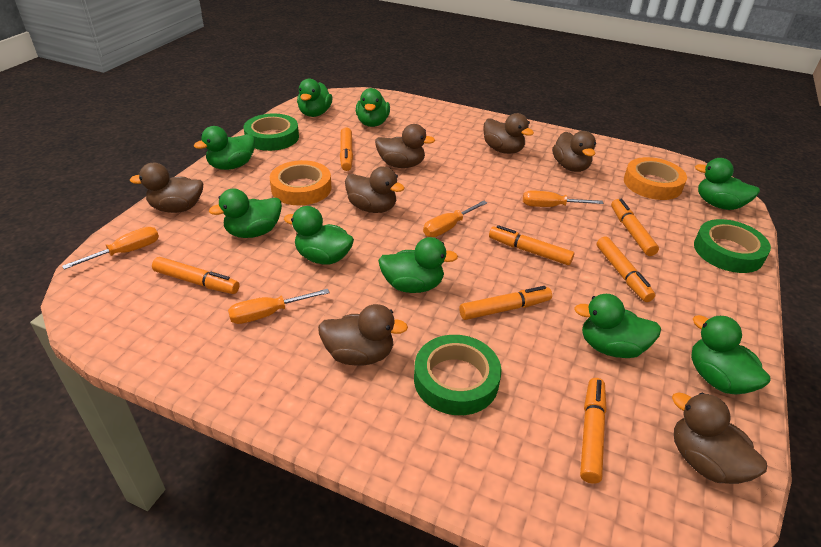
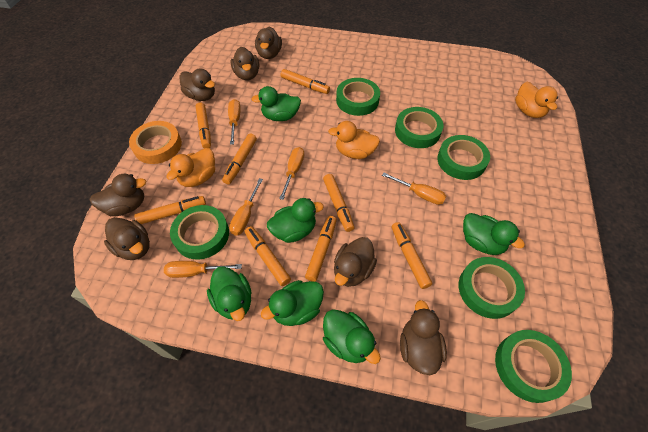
green duck: 9 -> 6
green tape: 3 -> 6
orange duck: 0 -> 3
orange marker: 7 -> 8
orange screwdriver: 4 -> 5
orange tape: 2 -> 1

